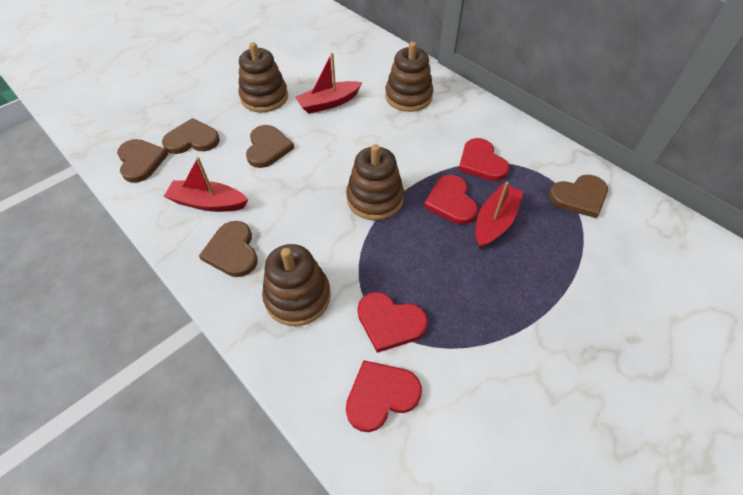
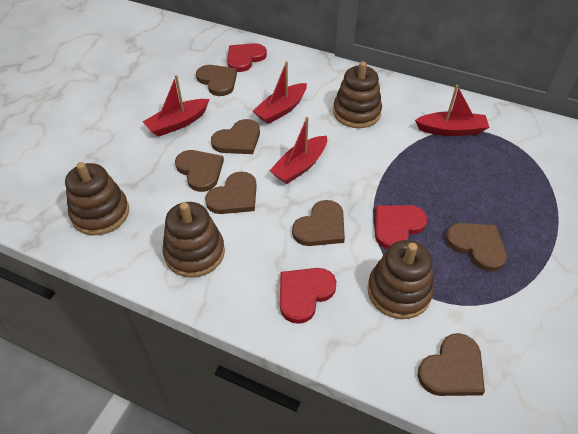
brown heart: 5 -> 7
red boat: 3 -> 4
red heart: 4 -> 3

